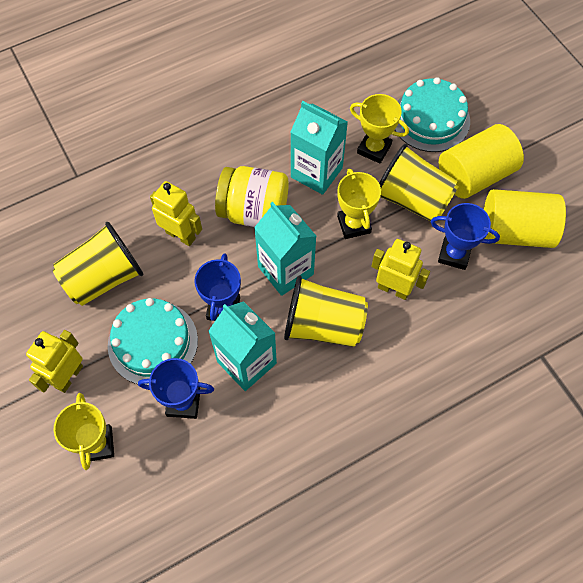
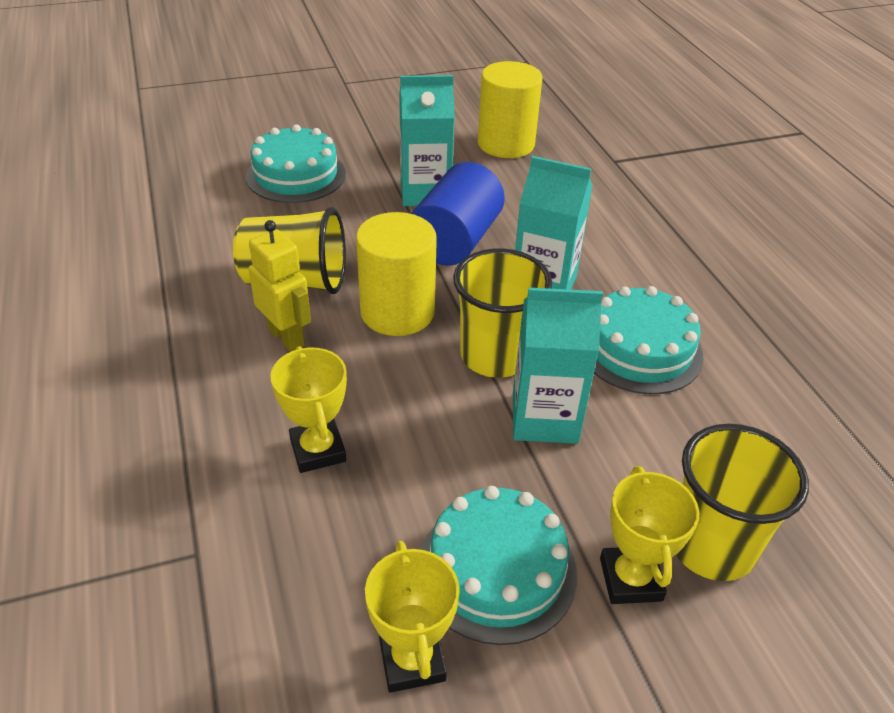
blue cylinder: 0 -> 1
blue trophy: 3 -> 0
turquoise cake: 2 -> 3
yellow jar: 1 -> 0
yellow robot: 3 -> 1

